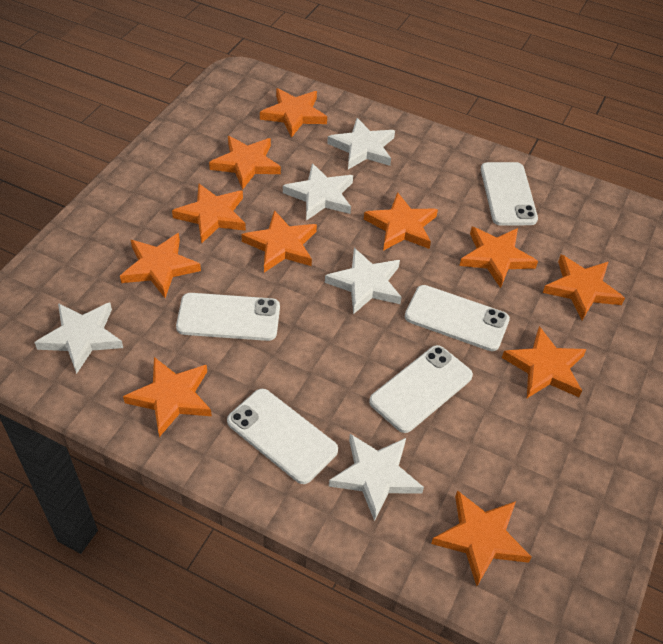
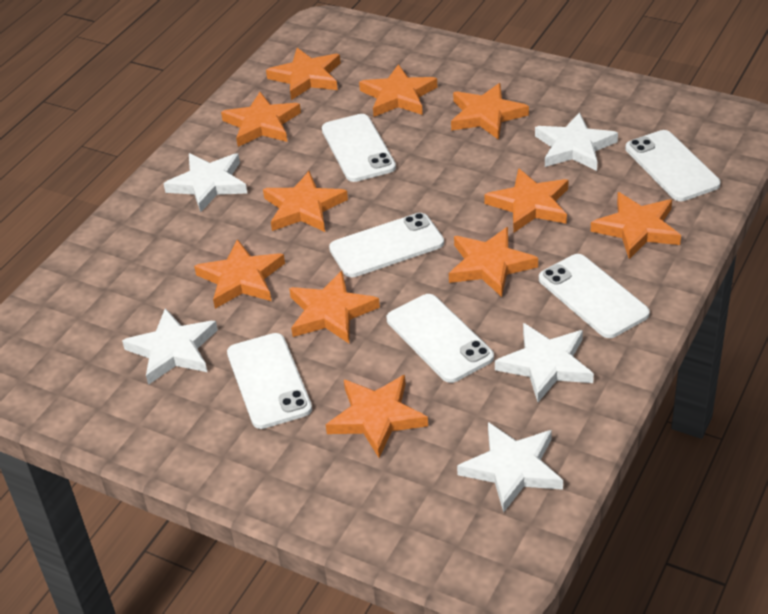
white phone: 5 -> 6

